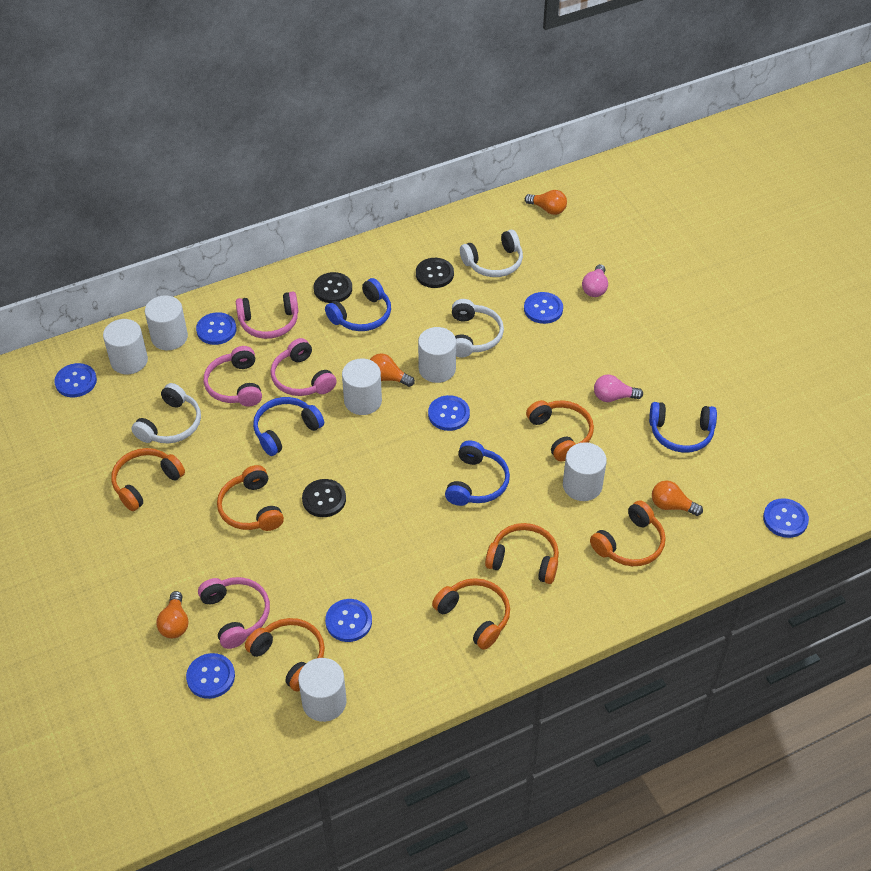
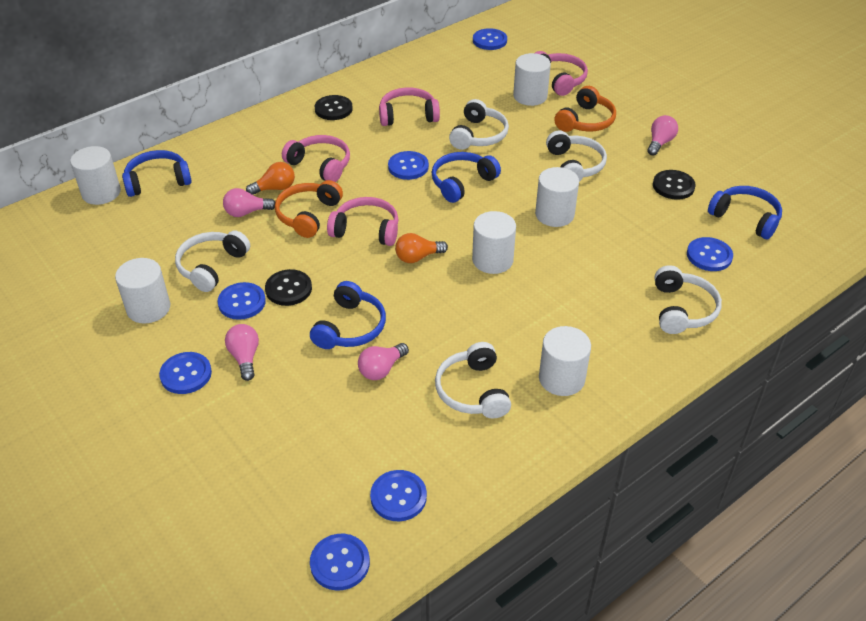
orange headphones: 7 -> 2
orange light bulb: 4 -> 2
pink light bulb: 2 -> 4
white headphones: 3 -> 5

